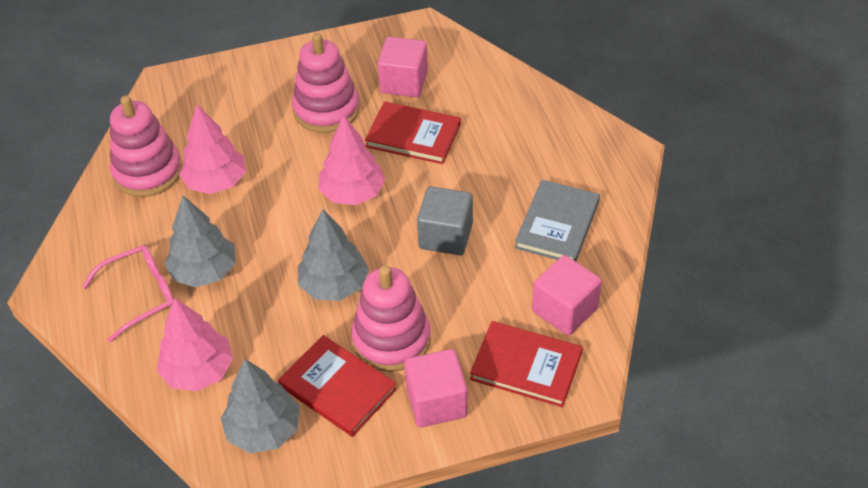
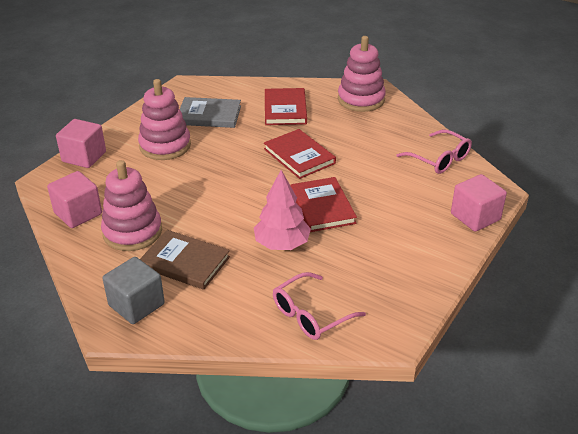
brown book: 0 -> 1
grey tree: 3 -> 0
pink glasses: 1 -> 2
pink tree: 3 -> 1

